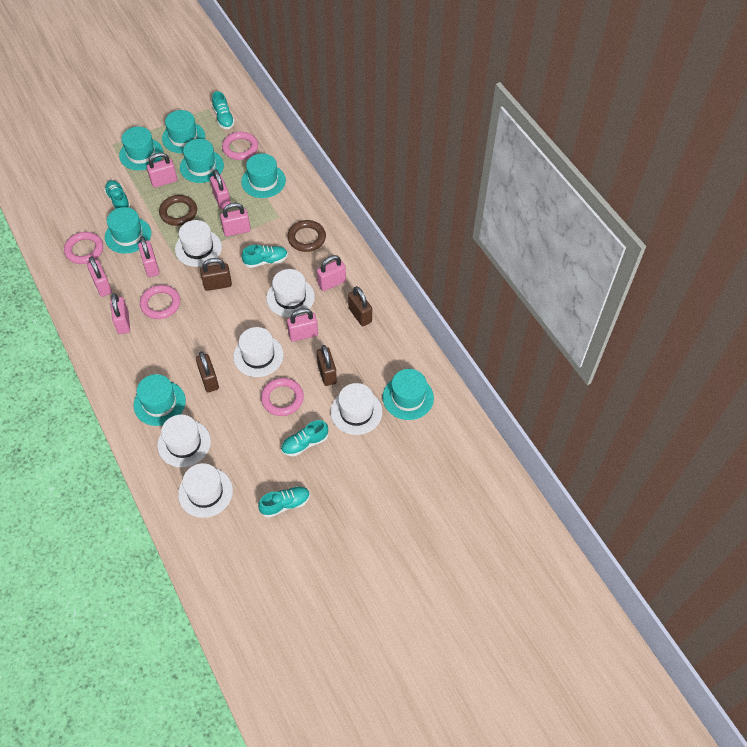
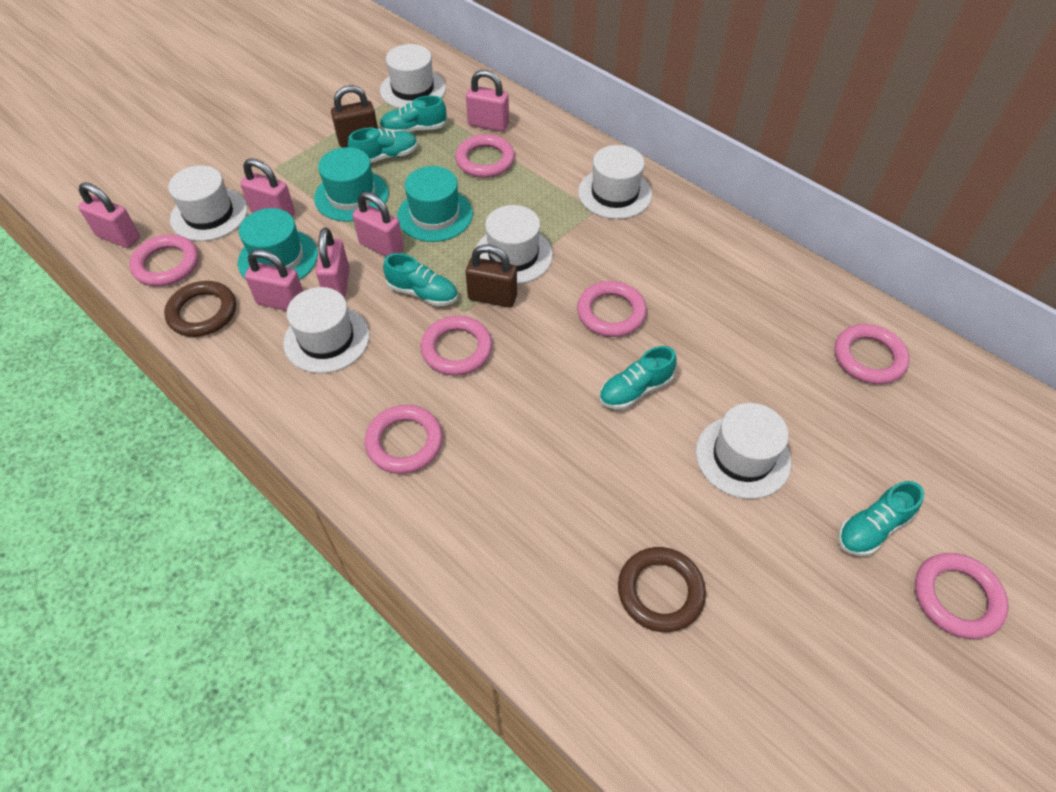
brown padlock: 4 -> 2
pink padlock: 8 -> 6
pink ring: 4 -> 7
turquoise hat: 7 -> 3

